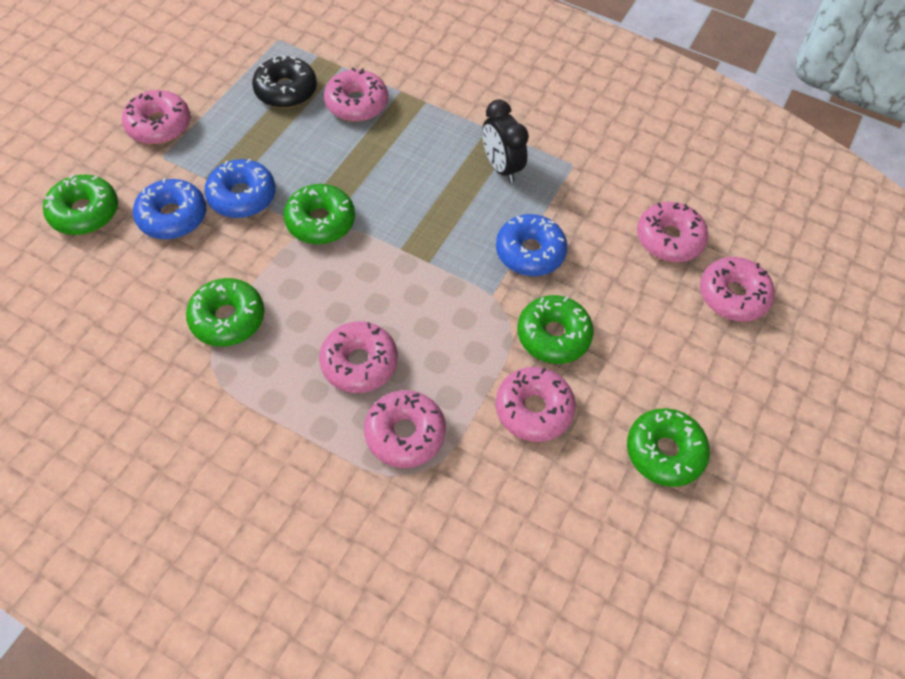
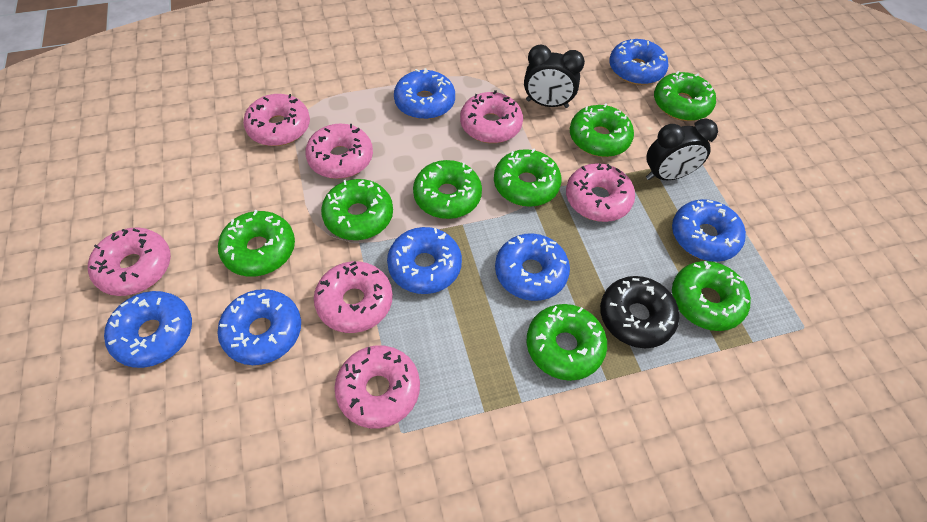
black clock: 1 -> 2
blue donut: 3 -> 7
green donut: 5 -> 8

